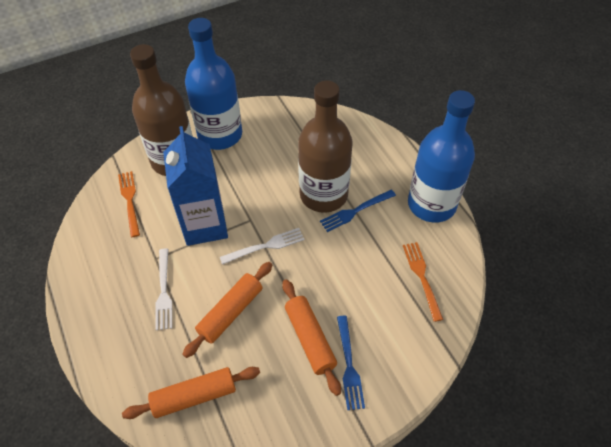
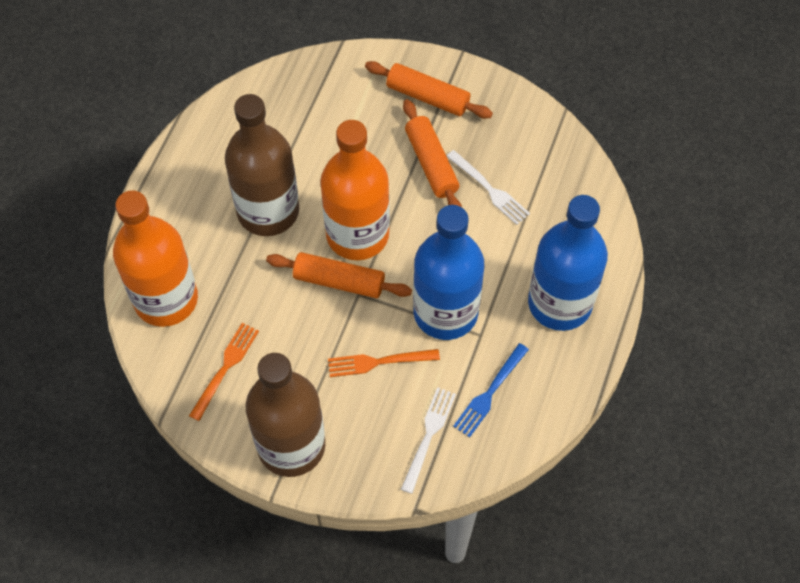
blue carton: 1 -> 0
blue fork: 2 -> 1
orange bottle: 0 -> 2

